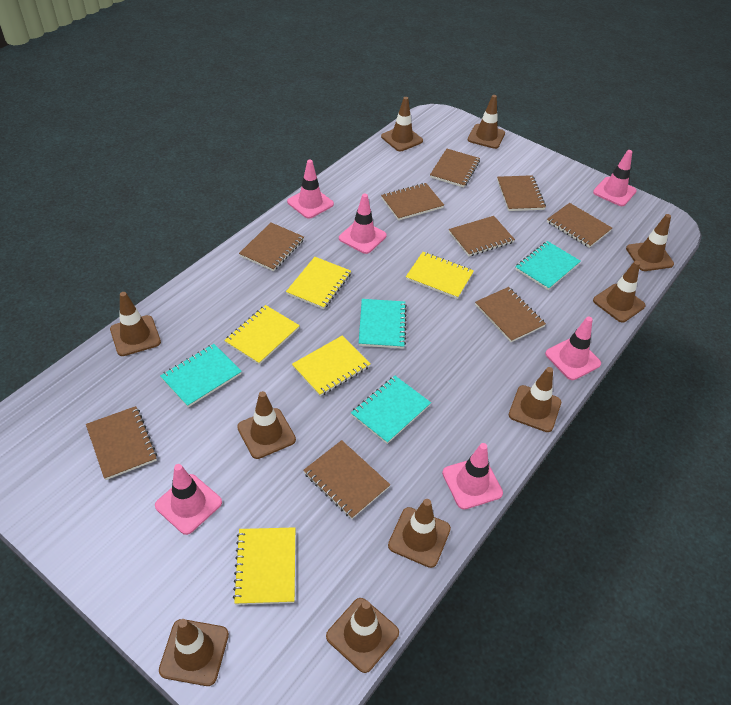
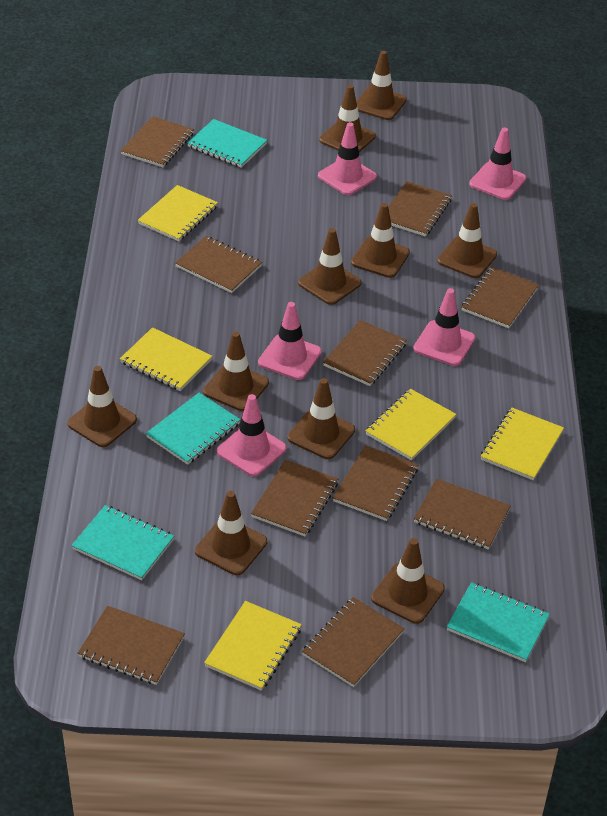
brown notebook: 9 -> 10
pink traffic cone: 6 -> 5

